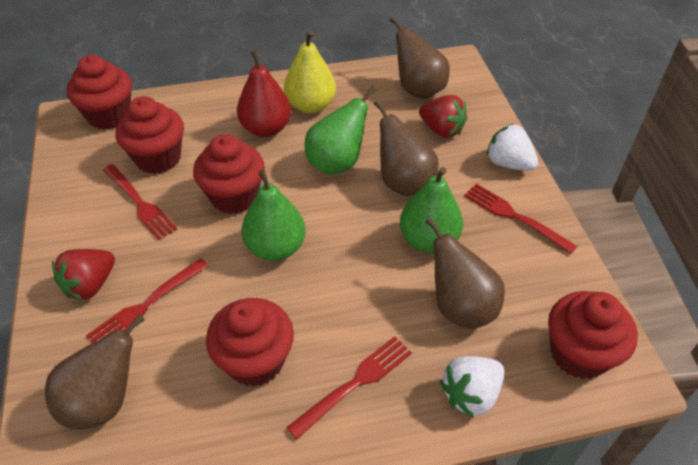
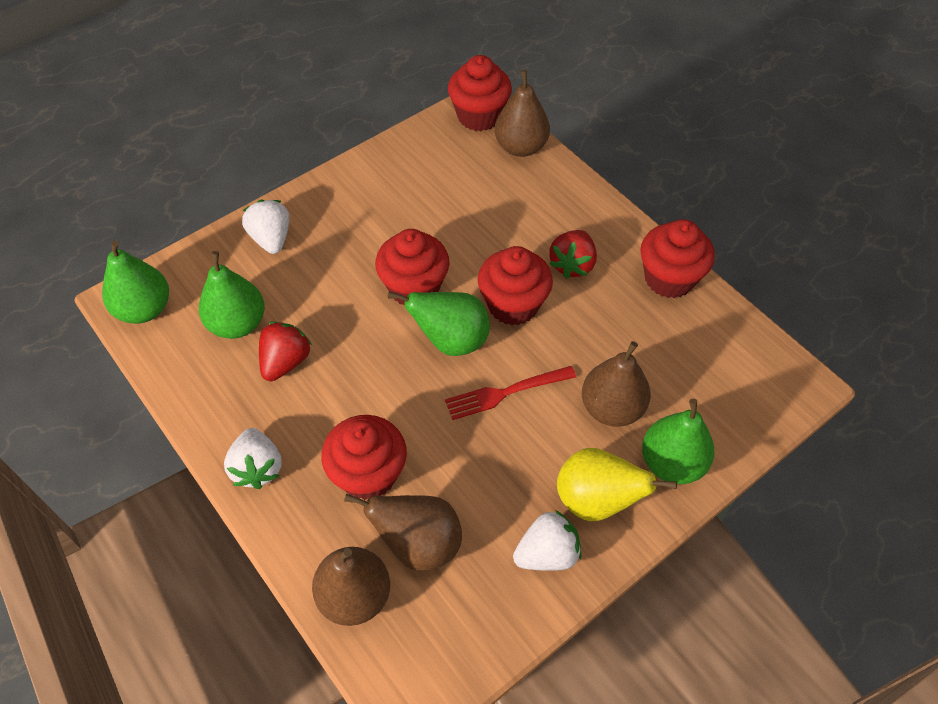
green pear: 3 -> 4
red fork: 4 -> 1
red pear: 1 -> 0
white strawberry: 2 -> 3

